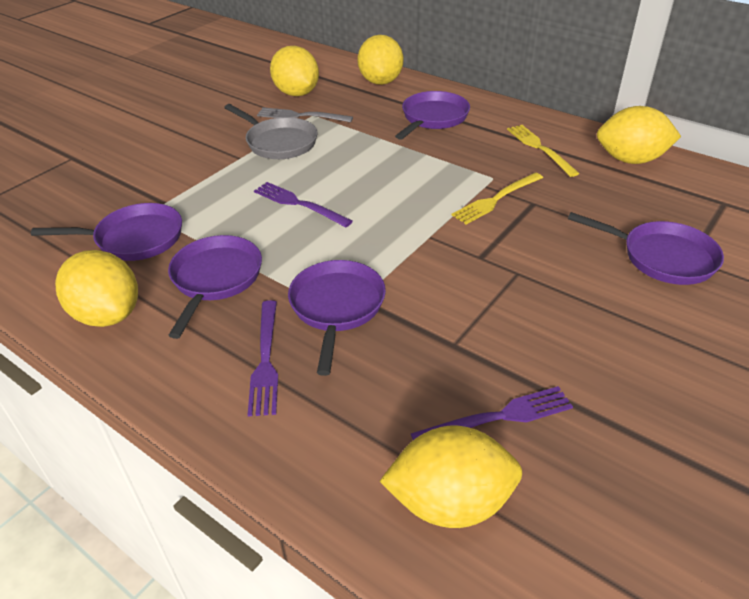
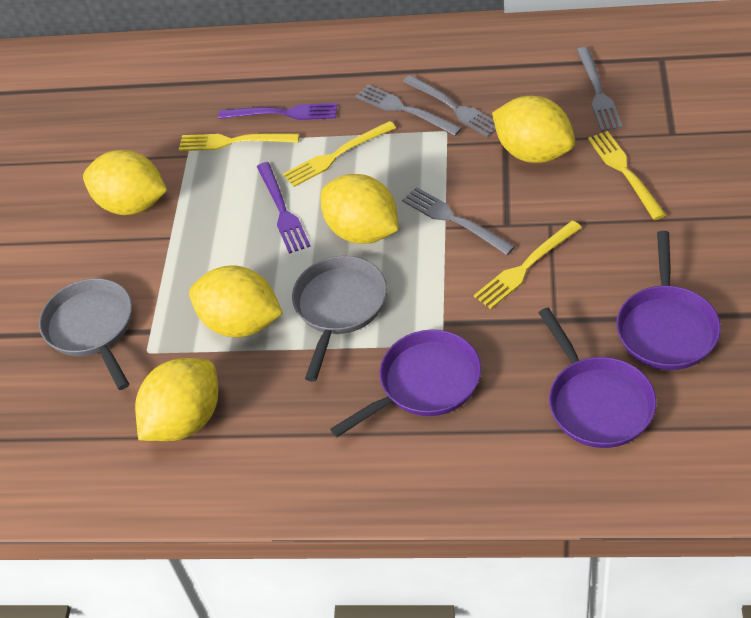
grey fork: 1 -> 4
grey pan: 1 -> 2
purple fork: 3 -> 2
purple pan: 5 -> 3
yellow fork: 2 -> 4

